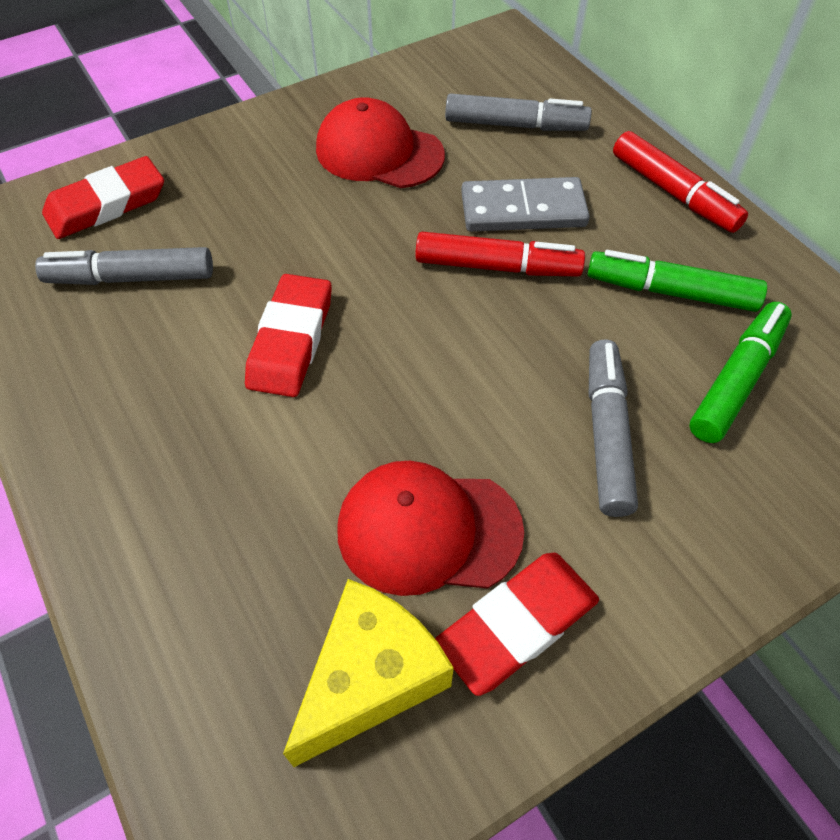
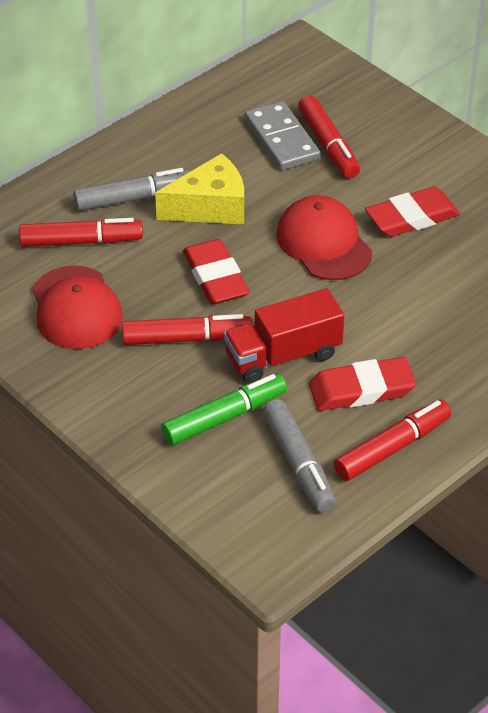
green marker: 2 -> 1
grey marker: 3 -> 2
red marker: 2 -> 4
red truck: 0 -> 1

